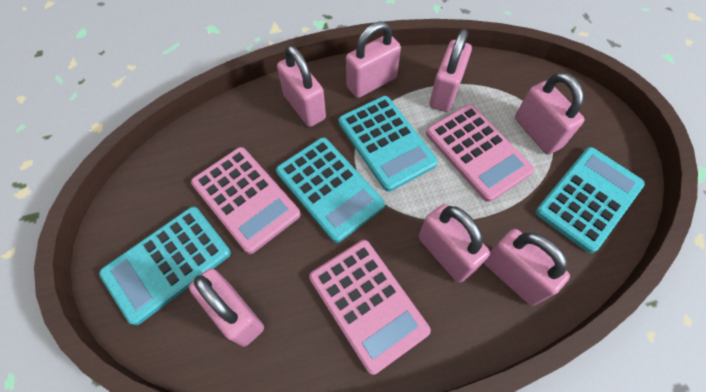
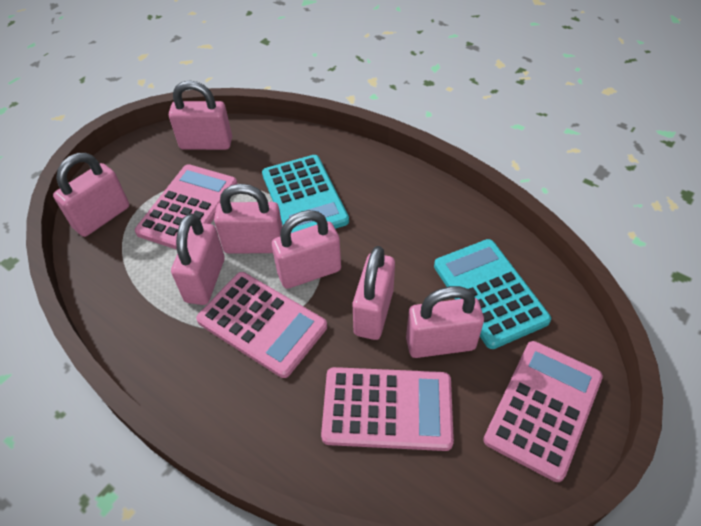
pink calculator: 3 -> 4
turquoise calculator: 4 -> 2

